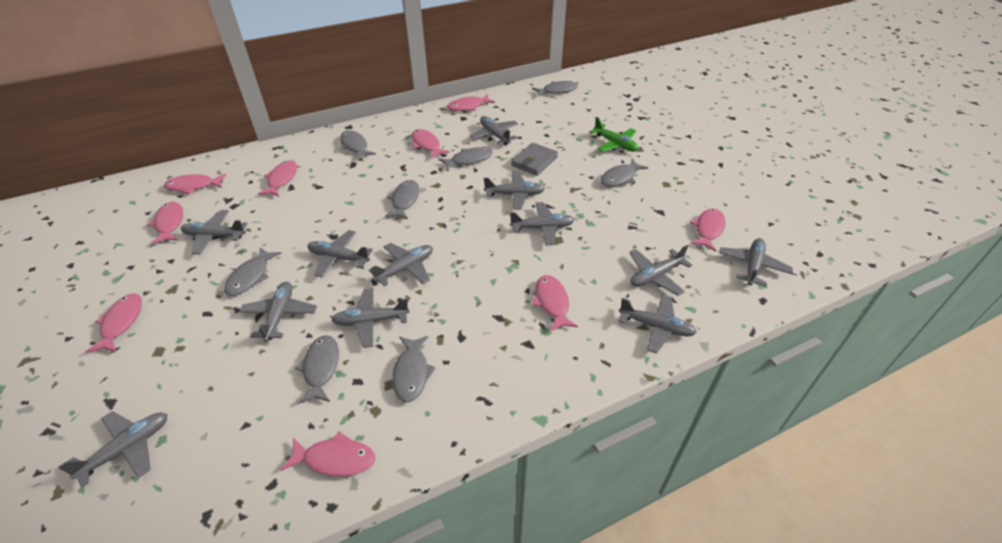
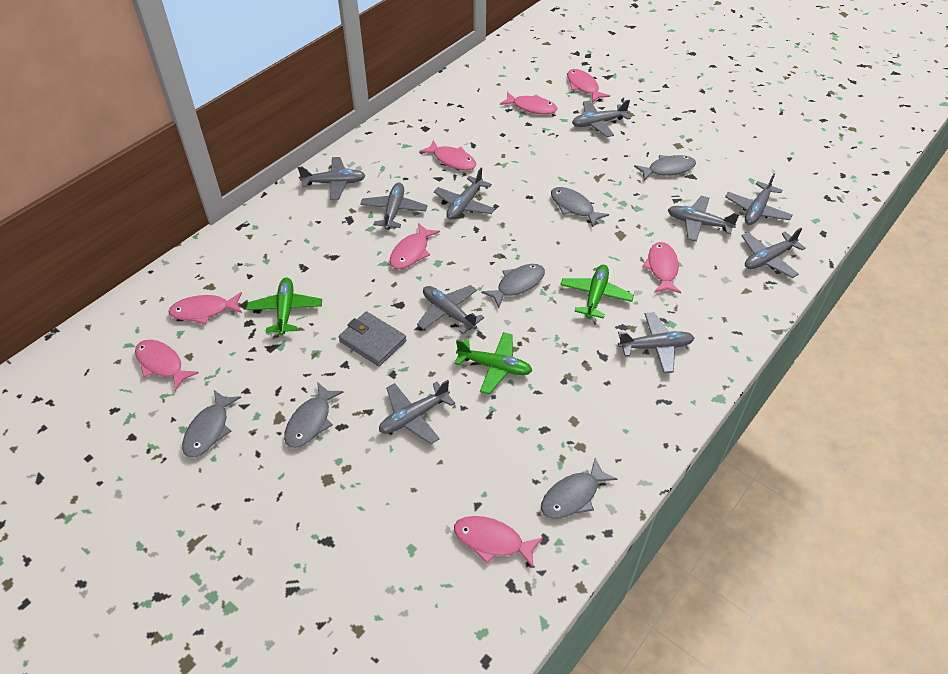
green plane: 1 -> 3
grey fish: 8 -> 6
grey plane: 12 -> 10
pink fish: 9 -> 8

